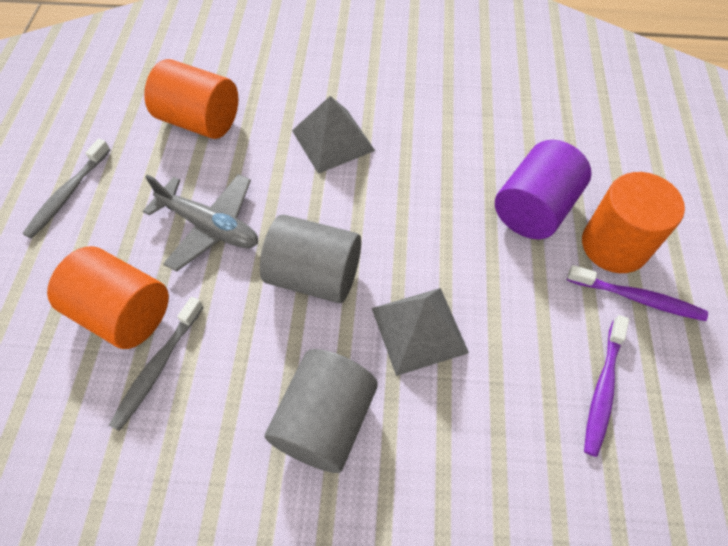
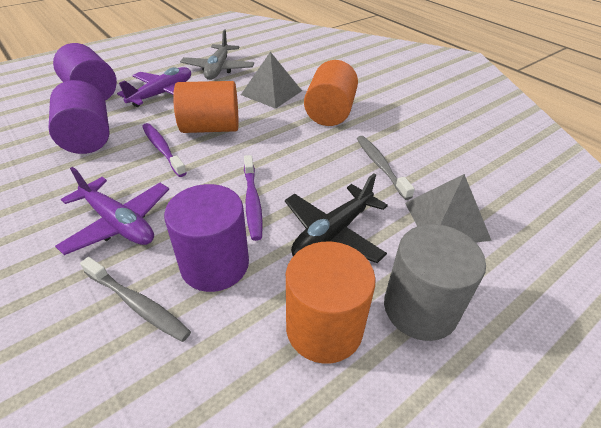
black plane: 0 -> 1
grey cylinder: 2 -> 1
purple cylinder: 1 -> 3
purple plane: 0 -> 2

